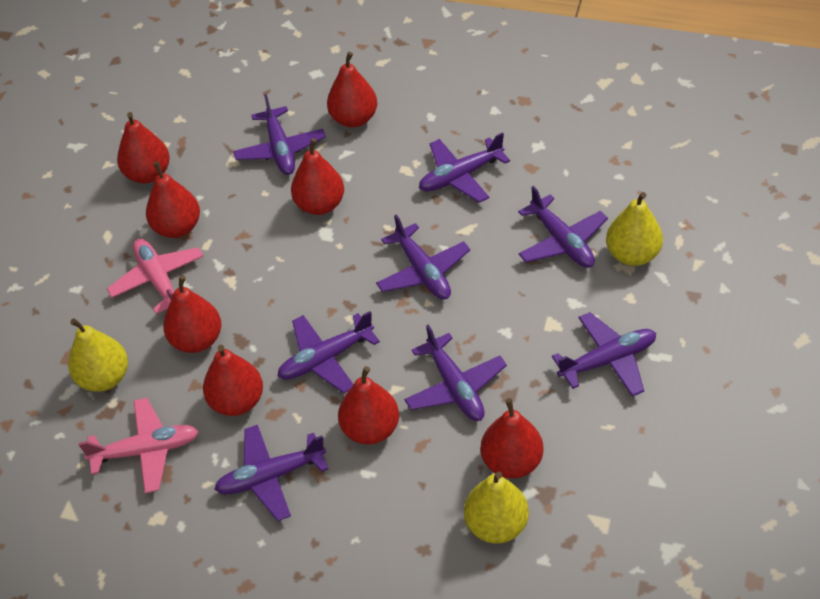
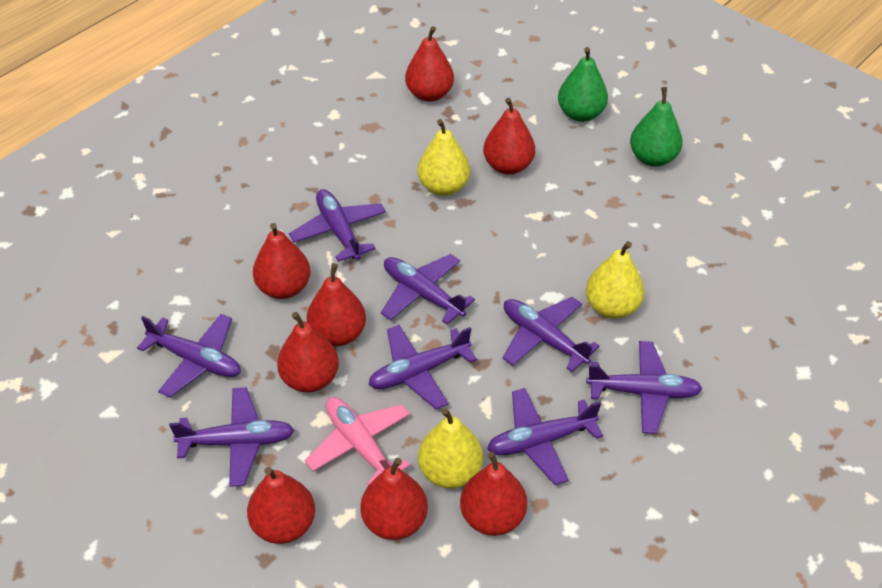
green pear: 0 -> 2
pink plane: 2 -> 1

